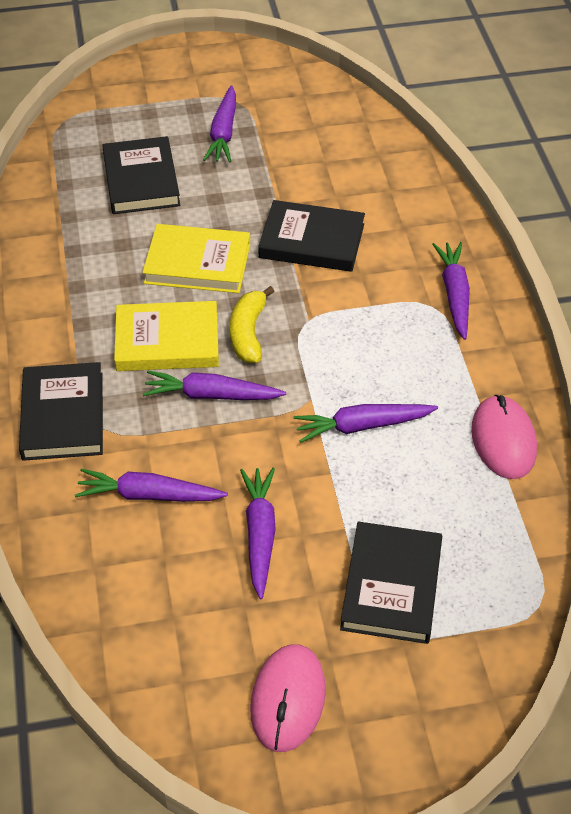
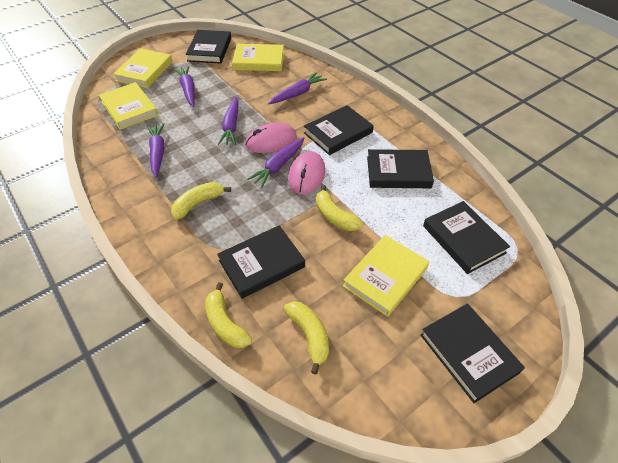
black book: 4 -> 6
purple carrot: 6 -> 5
yellow banana: 1 -> 4
yellow book: 2 -> 4

